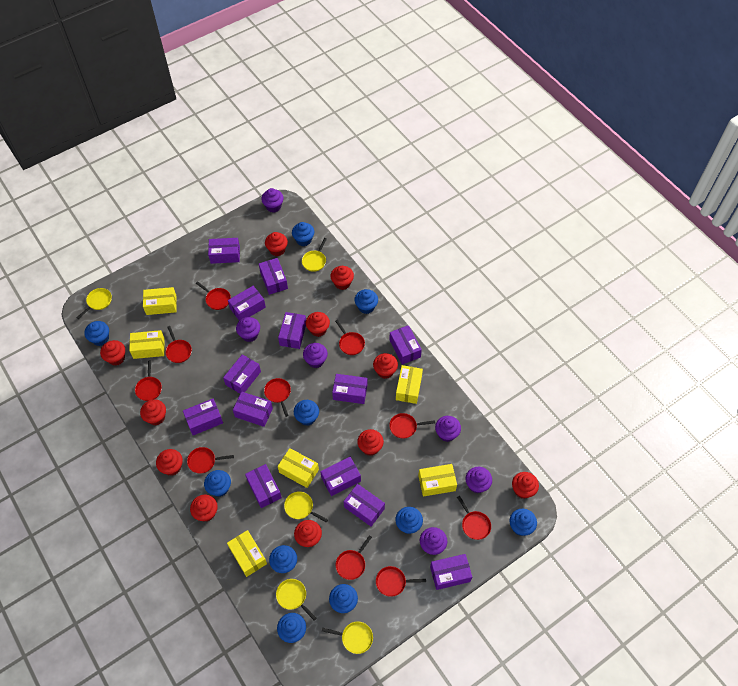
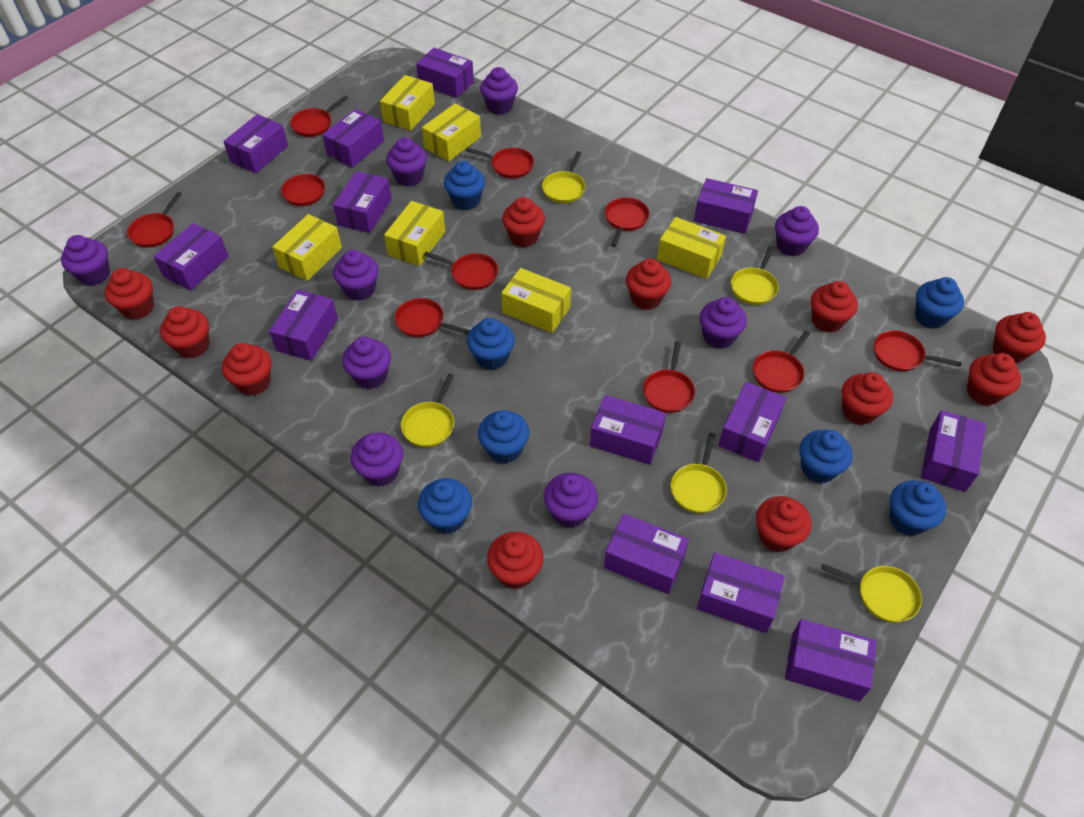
blue cupcake: 10 -> 7
purple cupcake: 6 -> 9

